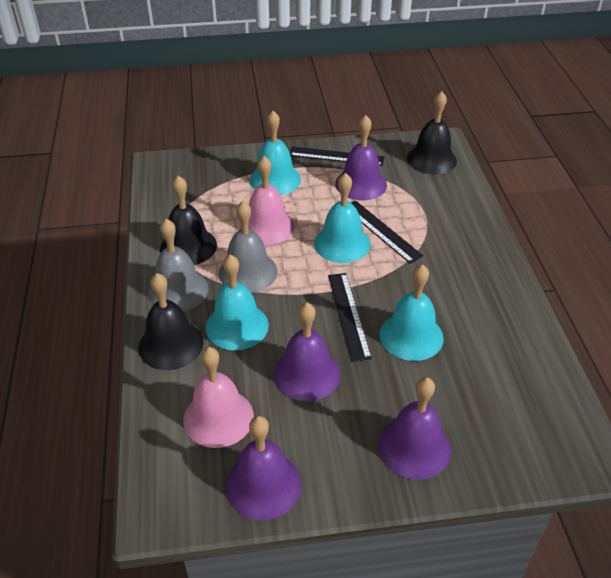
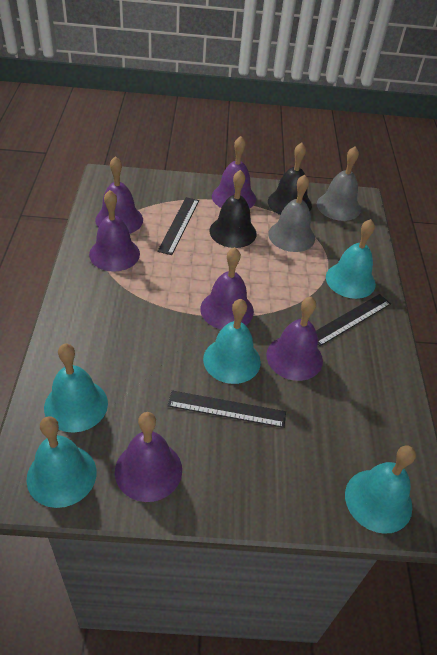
black bell: 3 -> 2
pink bell: 2 -> 0
purple bell: 4 -> 6
turquoise bell: 4 -> 5

